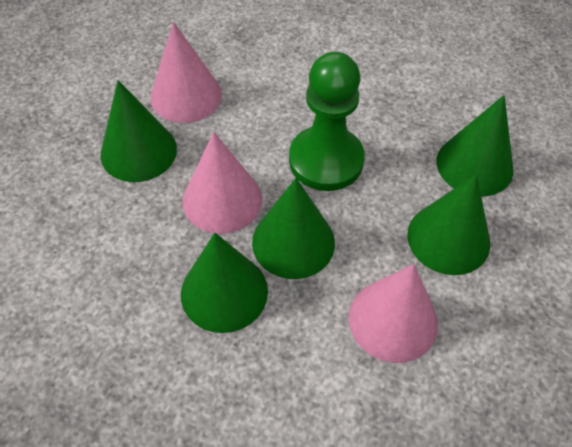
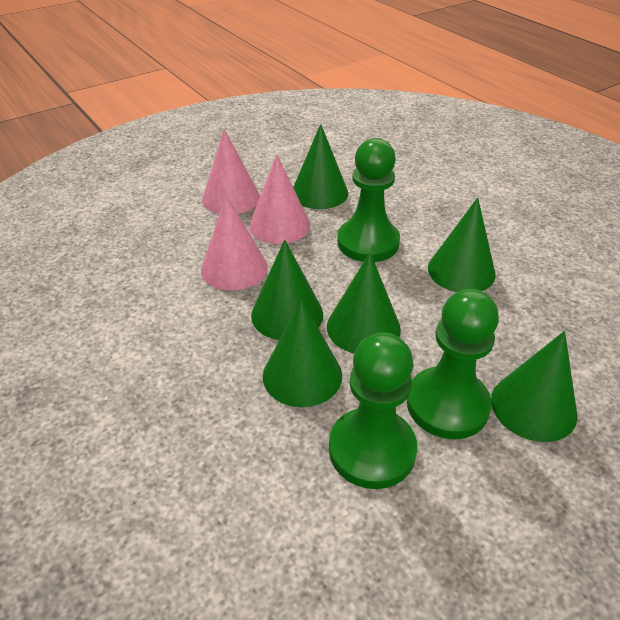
green cone: 5 -> 6
green pawn: 1 -> 3

